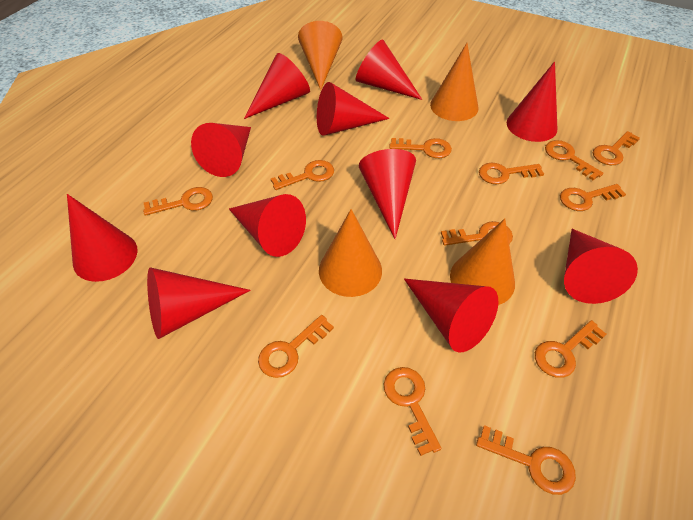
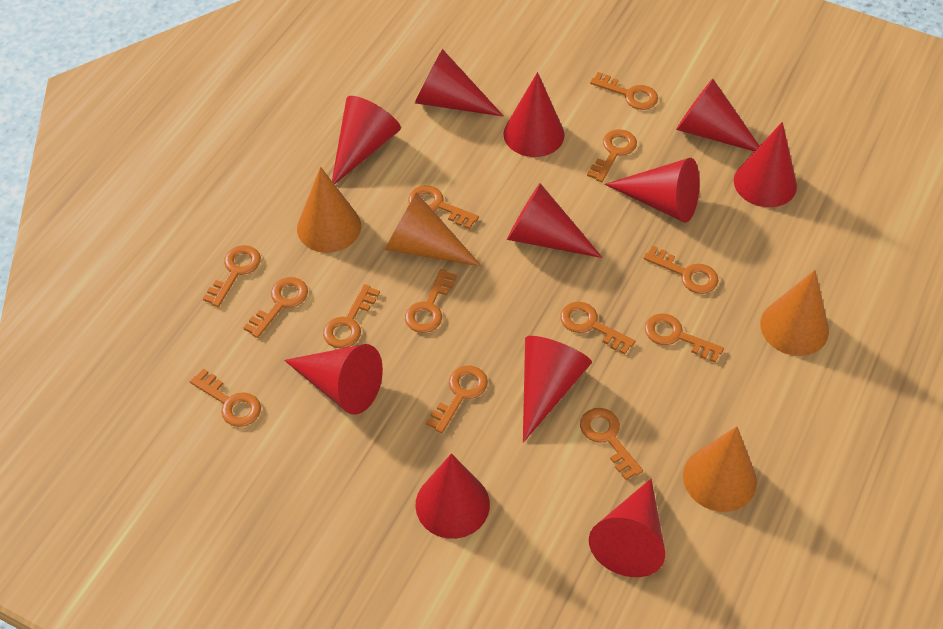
orange key: 12 -> 13

